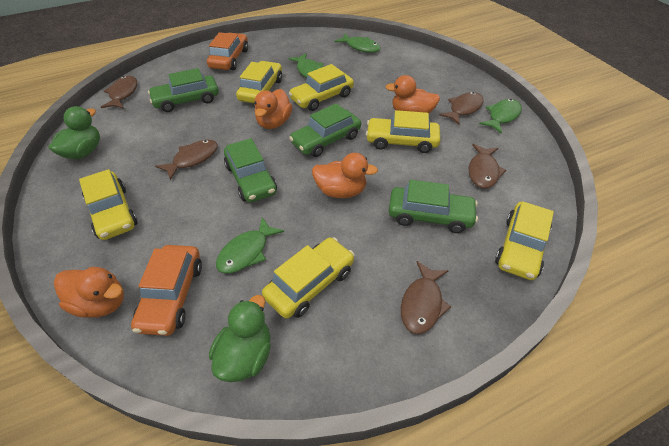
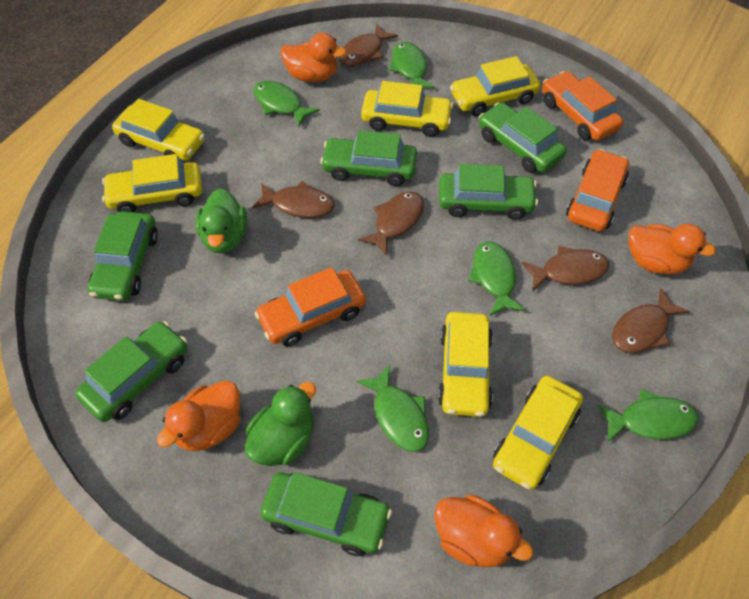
green car: 4 -> 6
green fish: 4 -> 5
orange car: 2 -> 3

